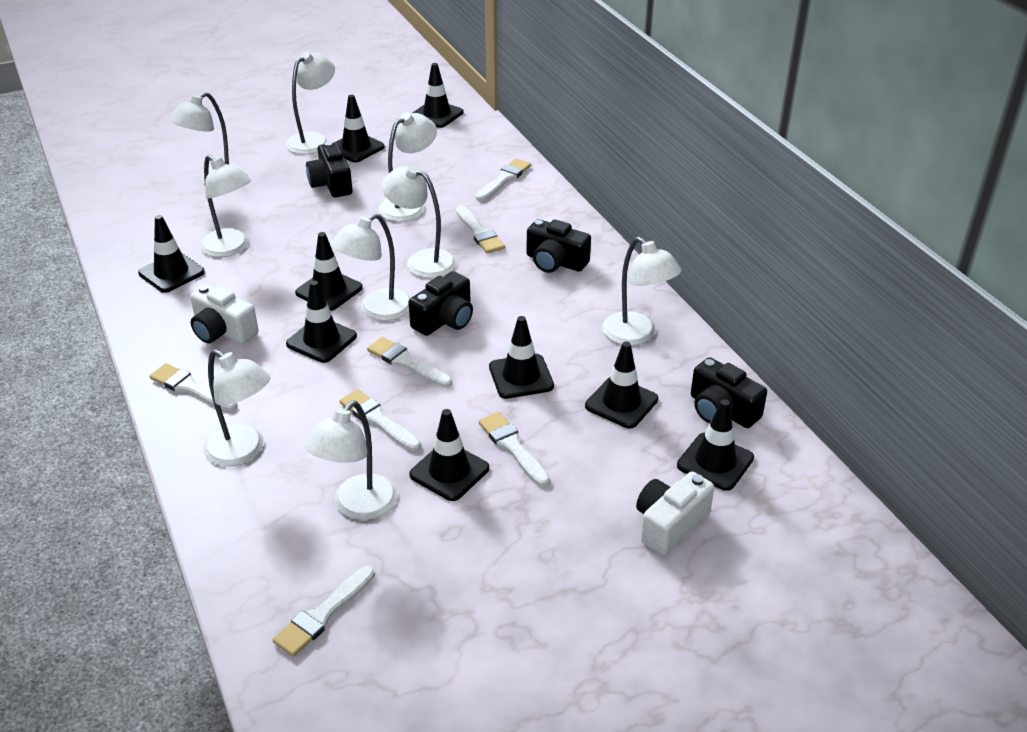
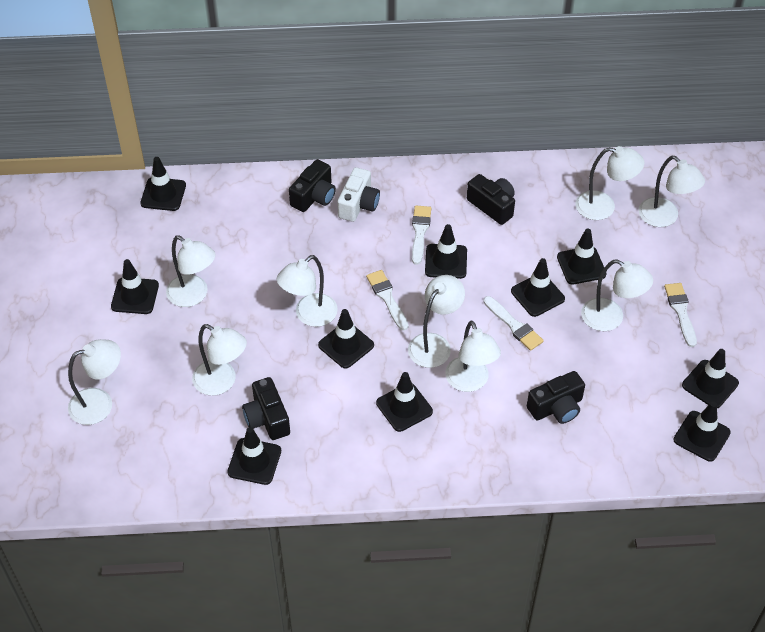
black traffic cone: 9 -> 10
white brush: 7 -> 4
white camera: 2 -> 1

